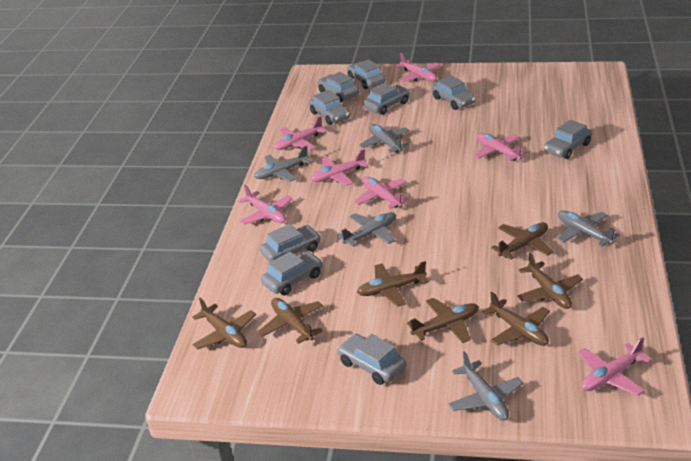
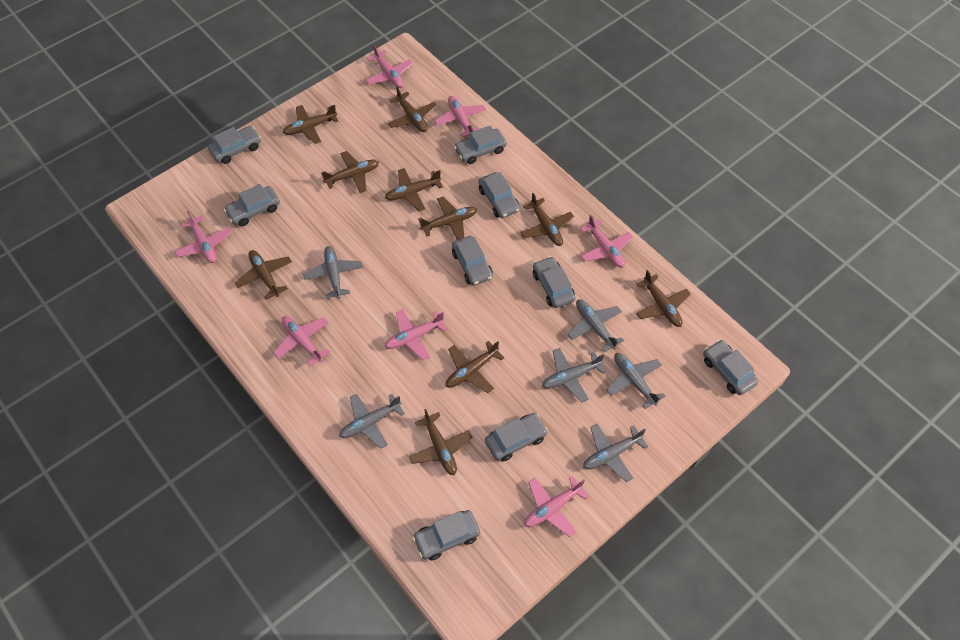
brown plane: 7 -> 10
grey plane: 5 -> 6

